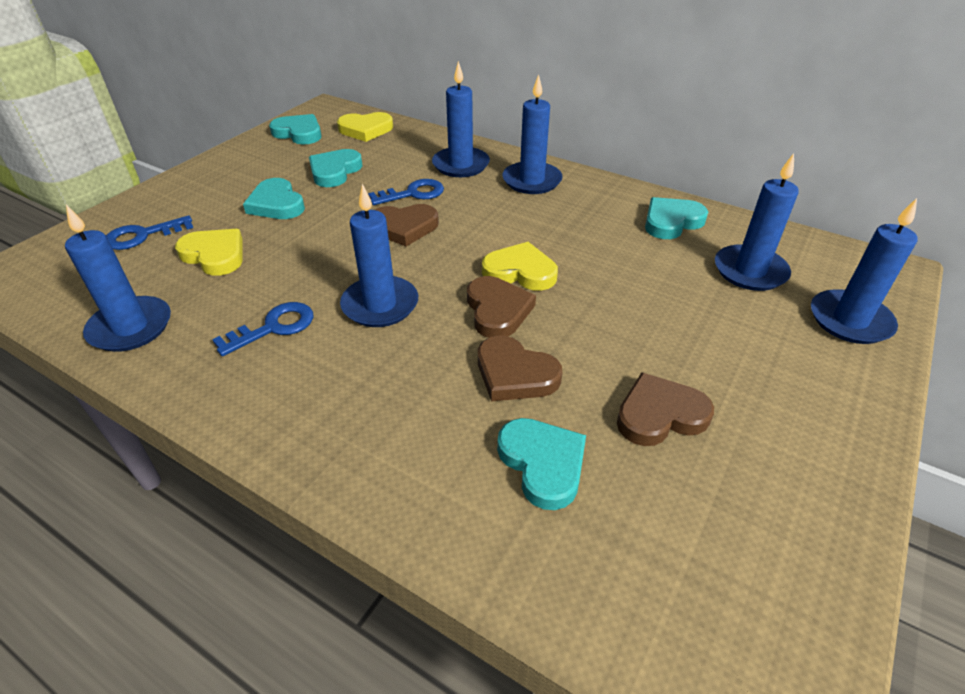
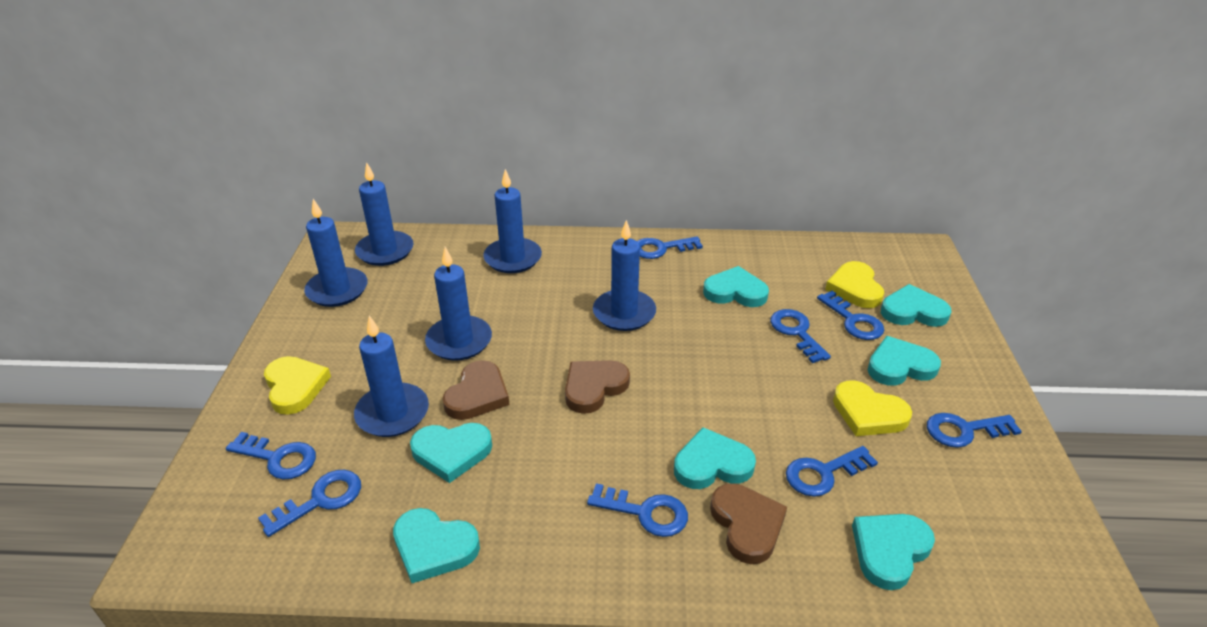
blue key: 3 -> 8
brown heart: 4 -> 3
turquoise heart: 5 -> 7

